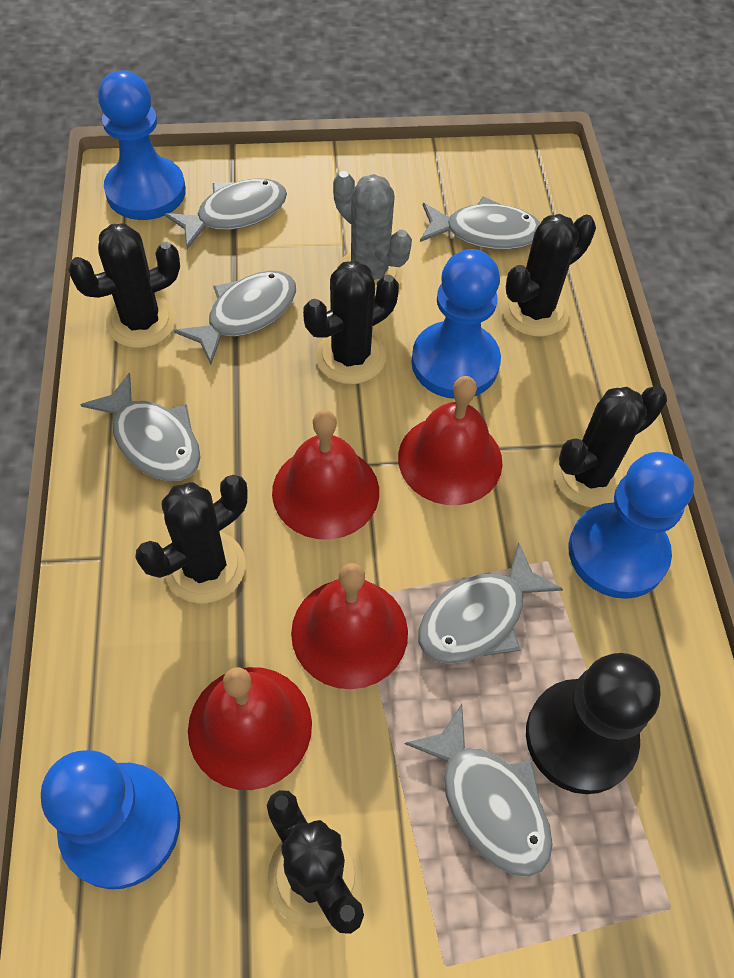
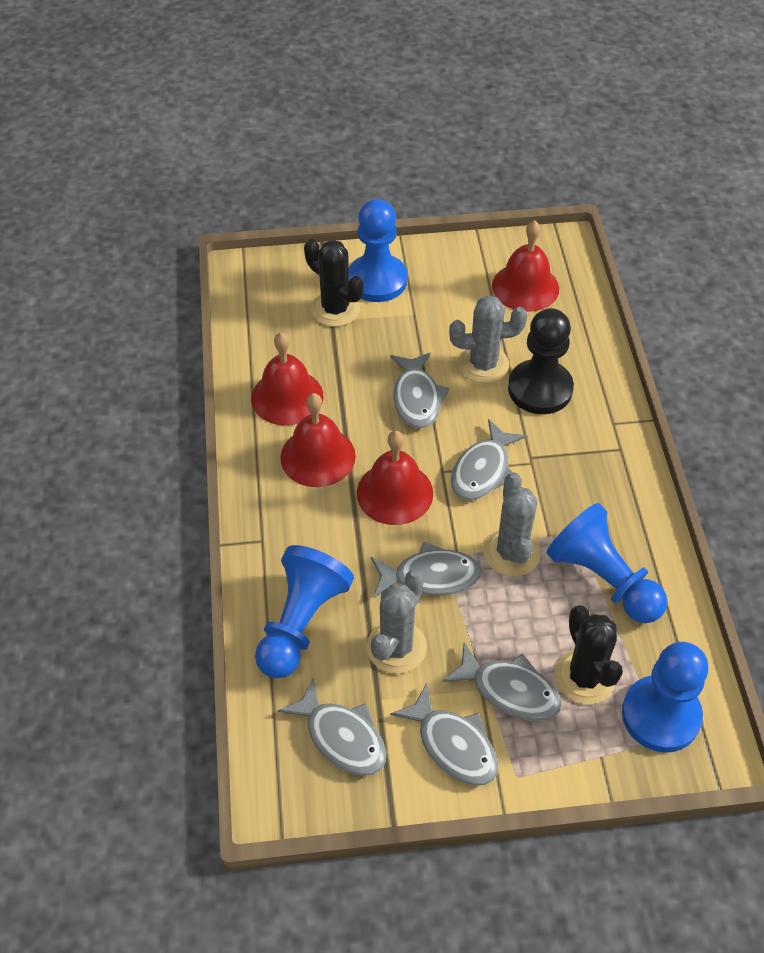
black cactus: 6 -> 2
grey cactus: 1 -> 3

